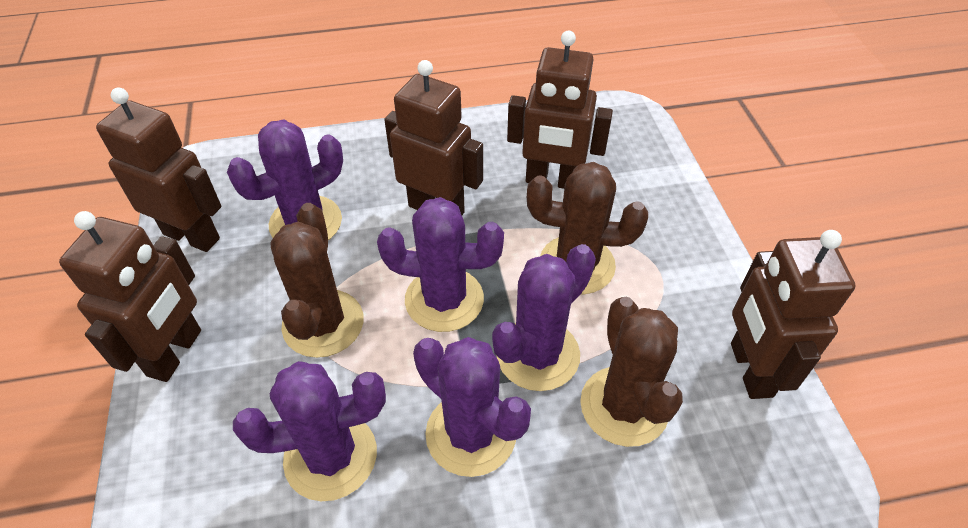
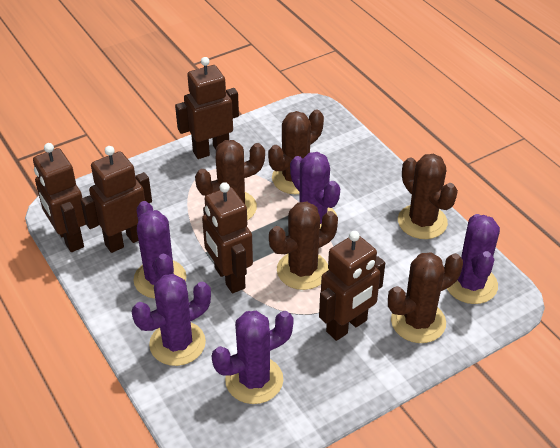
brown cactus: 3 -> 5

